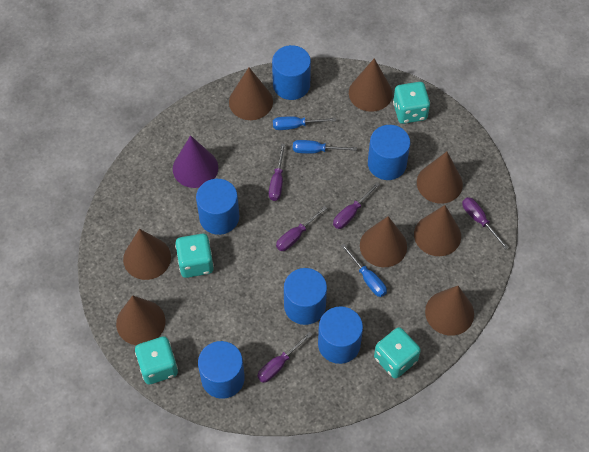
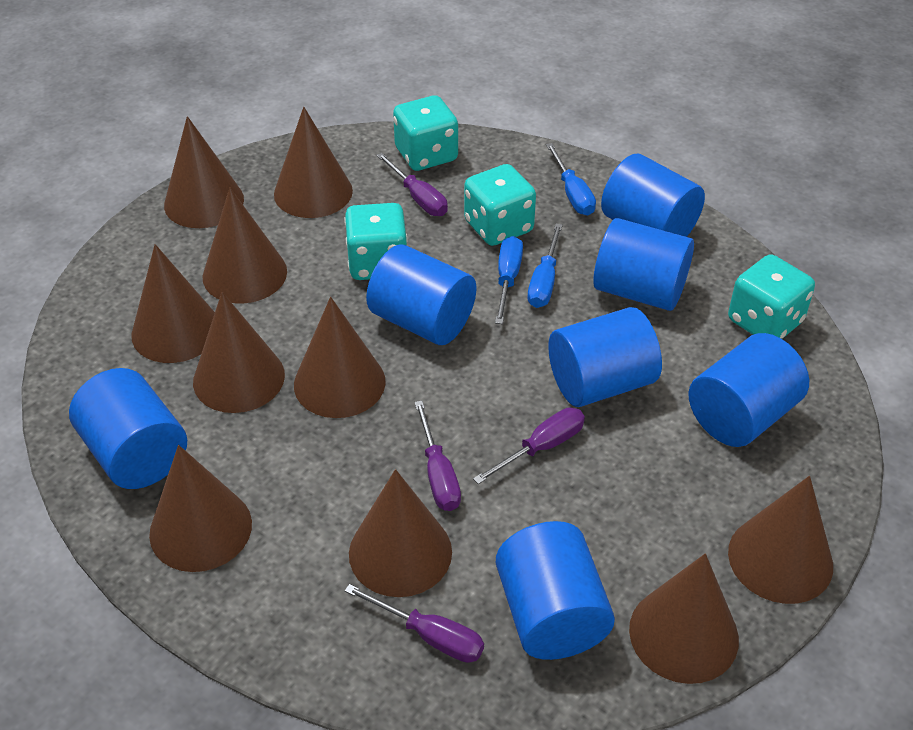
blue cylinder: 6 -> 7
brown cone: 8 -> 10
purple cone: 1 -> 0
purple screwdriver: 5 -> 4

